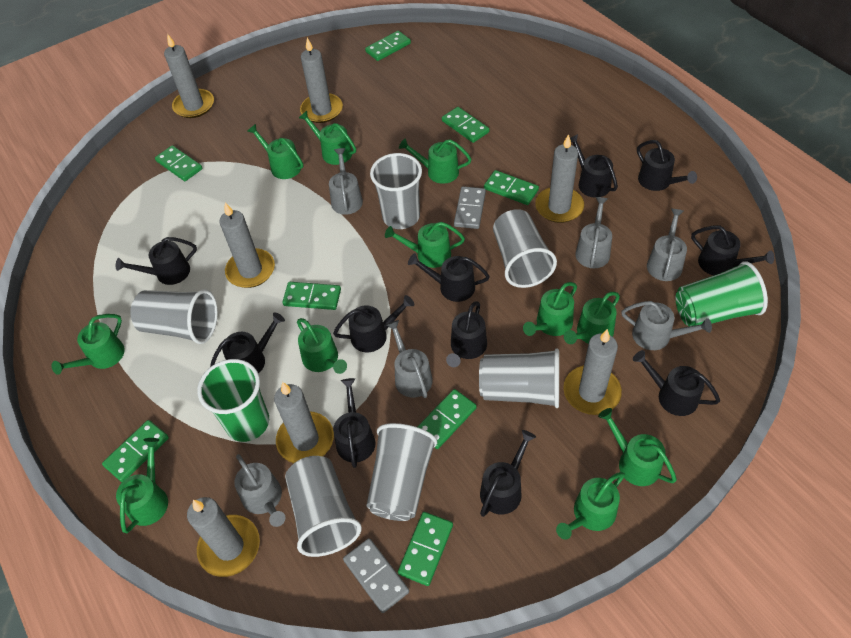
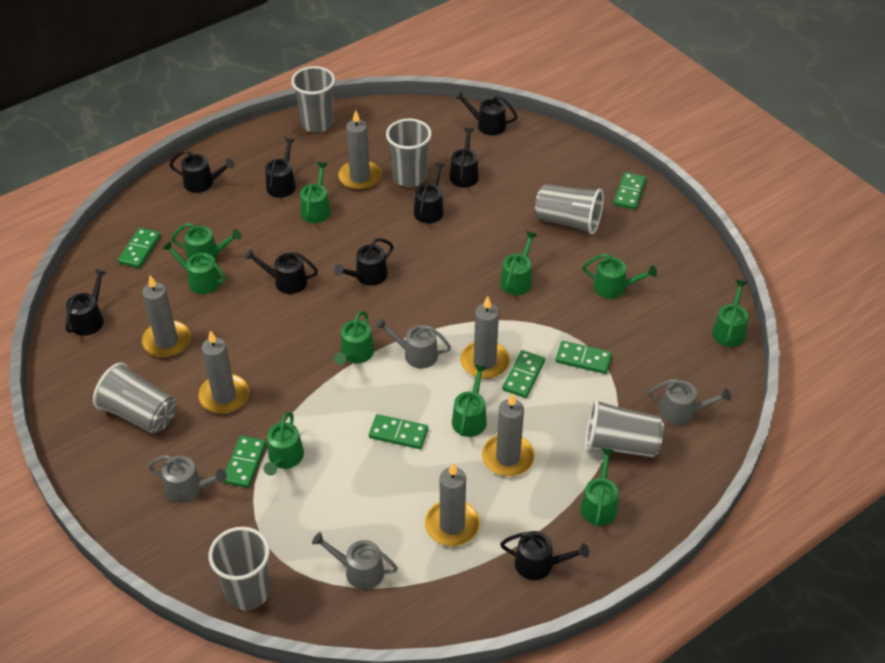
black watering can: 11 -> 9
green cup: 2 -> 0
green domino: 8 -> 6
green watering can: 11 -> 10
grey candle: 7 -> 6
grey domino: 2 -> 0
grey watering can: 6 -> 4

